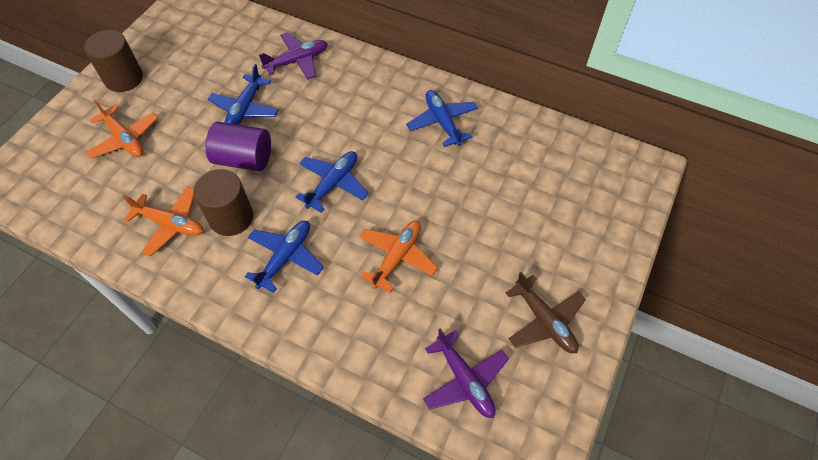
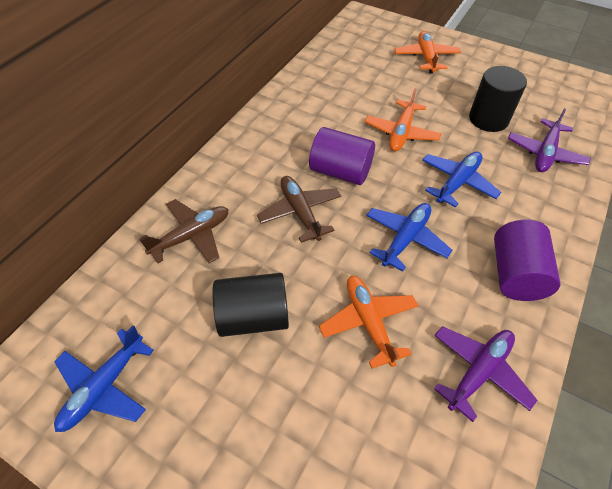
black cylinder: 0 -> 2
blue plane: 4 -> 3
brown cylinder: 2 -> 0
brown plane: 1 -> 2
purple cylinder: 1 -> 2

